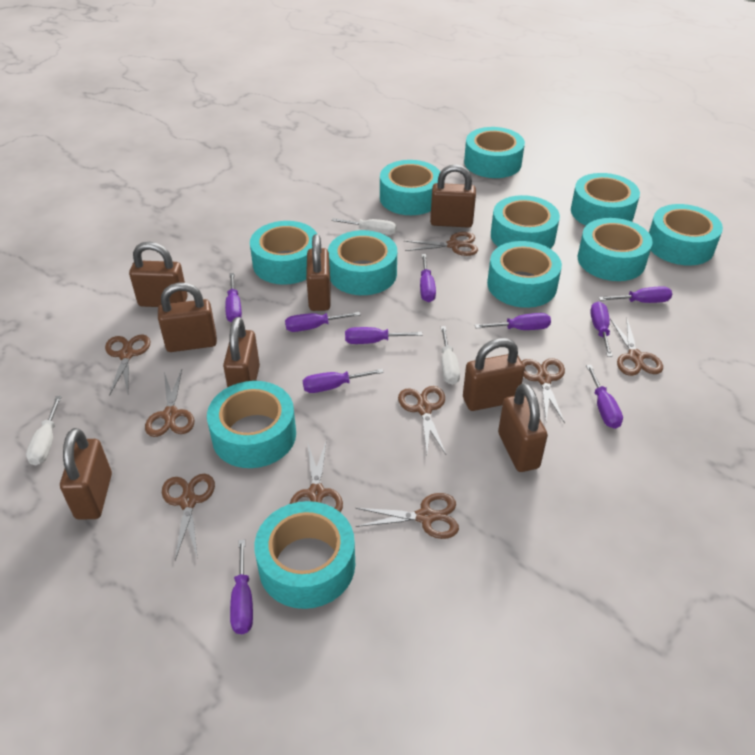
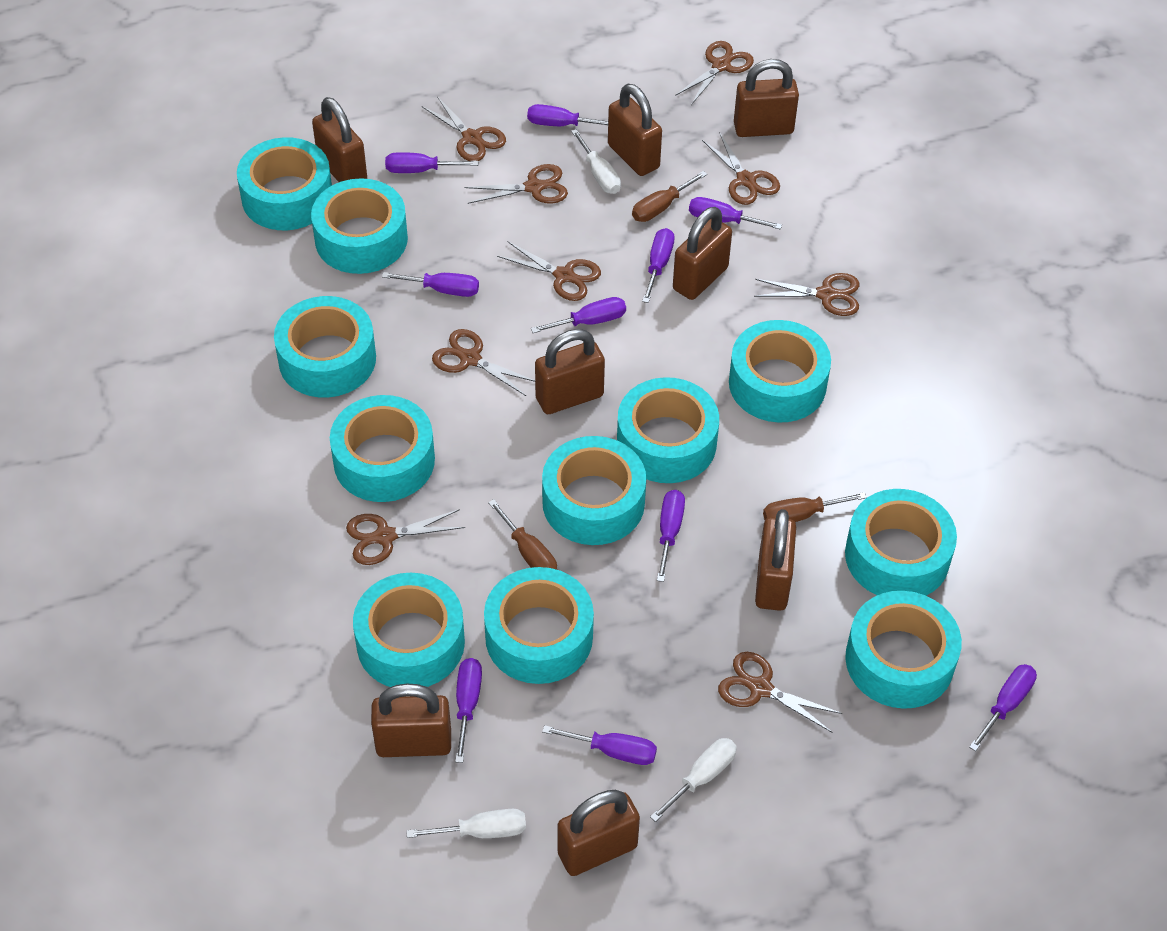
brown screwdriver: 0 -> 3

